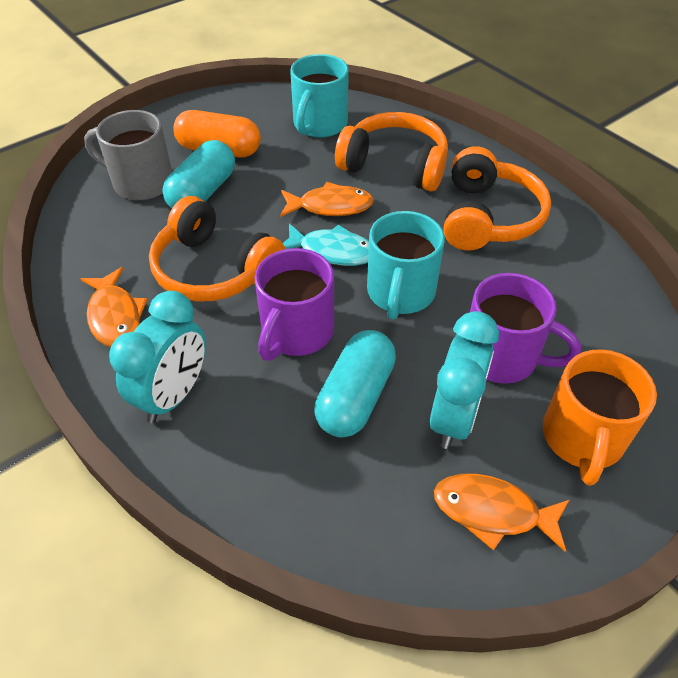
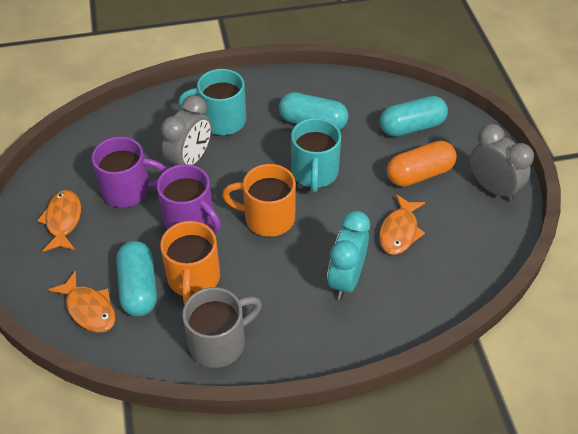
grey clock: 0 -> 2
orange headphones: 3 -> 0
orange mug: 1 -> 2
turquoise capsule: 2 -> 3
turquoise clock: 2 -> 1
turquoise fish: 1 -> 0

